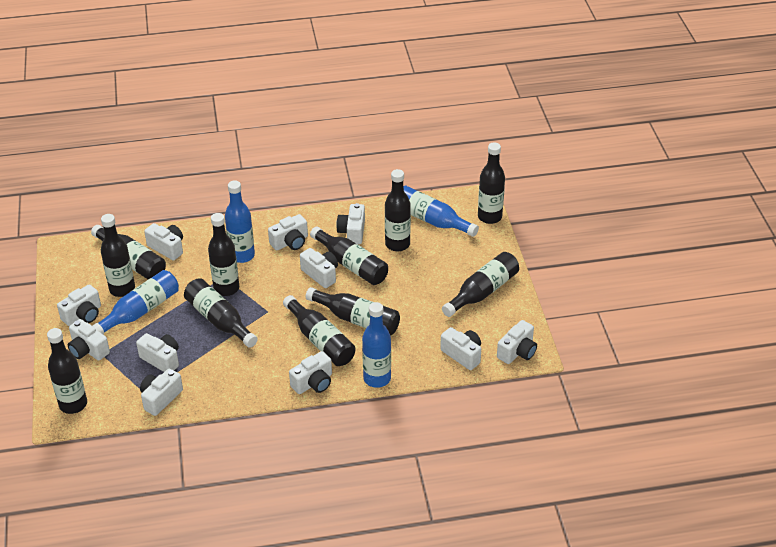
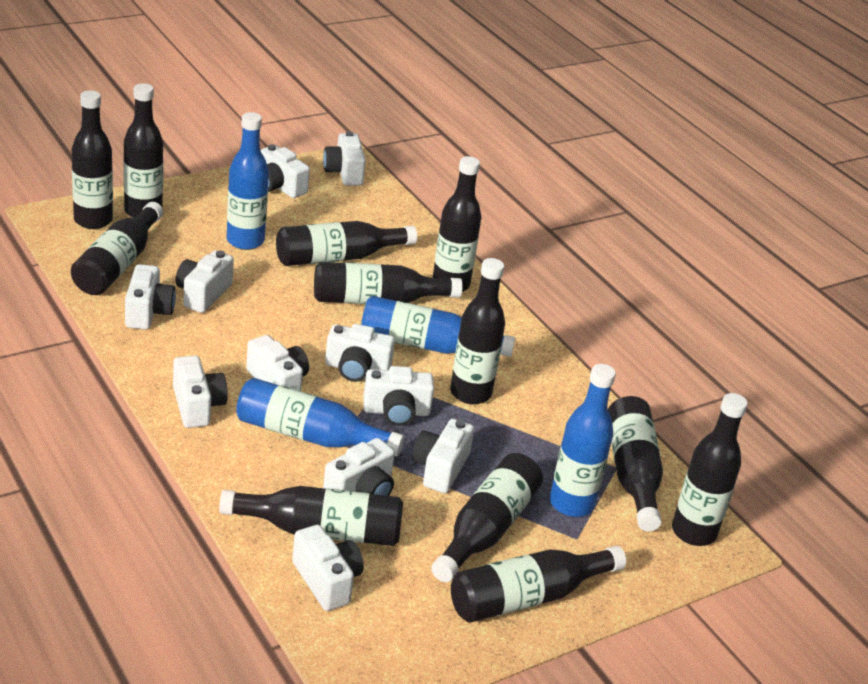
black bottle: 11 -> 12

